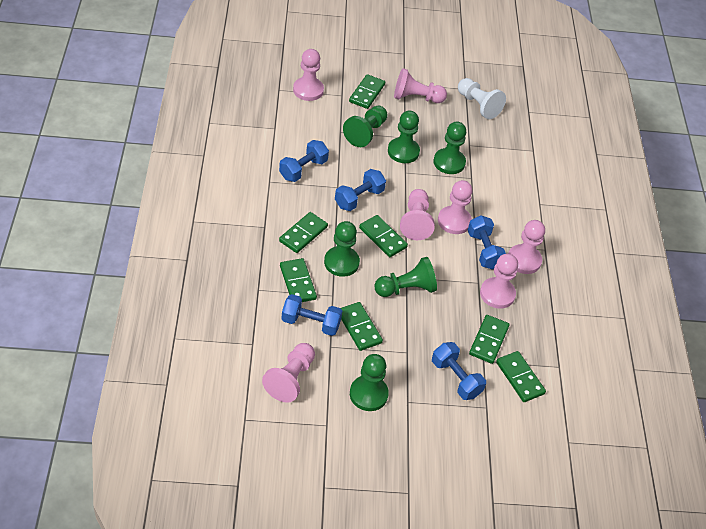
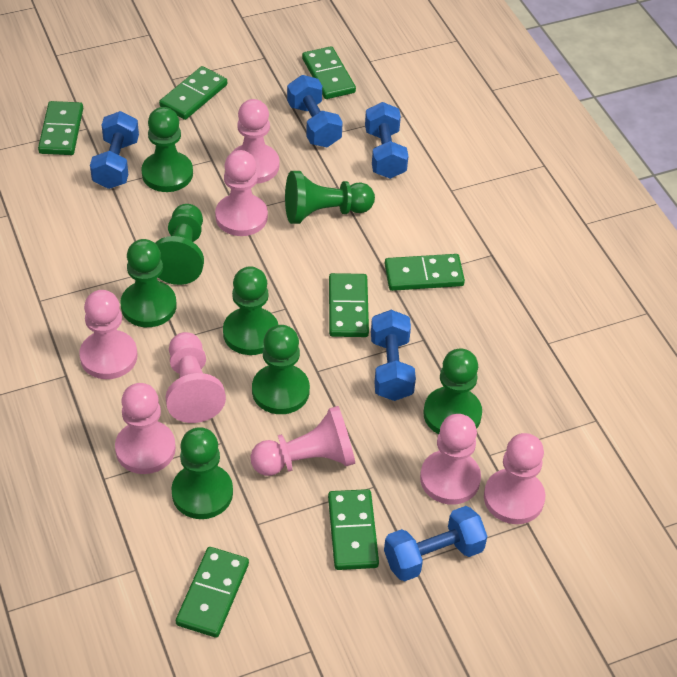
green pawn: 6 -> 8
pink pawn: 7 -> 8
white pawn: 1 -> 0

